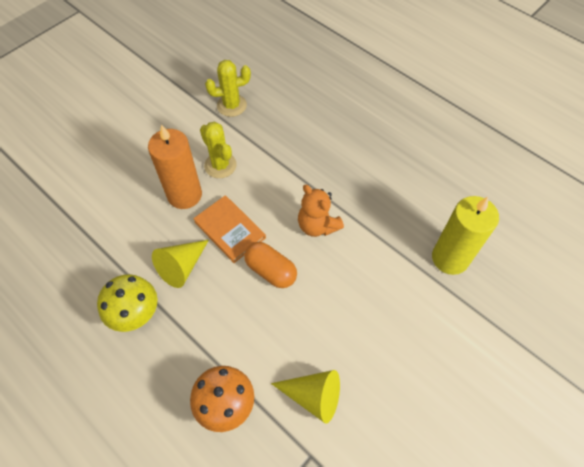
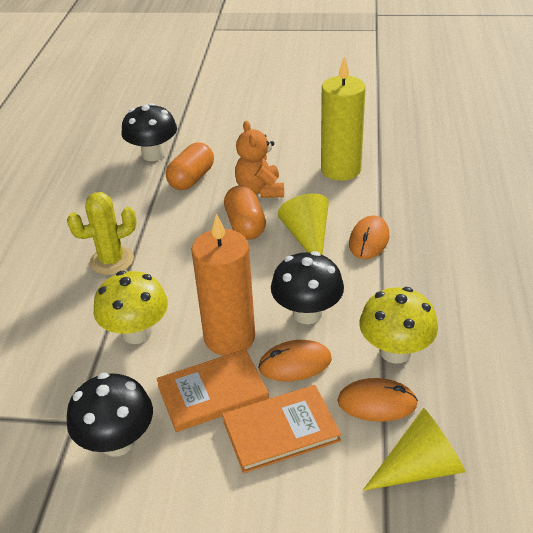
black mushroom: 0 -> 3
orange book: 1 -> 2
orange capsule: 1 -> 2
orange mouse: 0 -> 3
orange mushroom: 1 -> 0
yellow cactus: 2 -> 1
yellow mushroom: 1 -> 2

